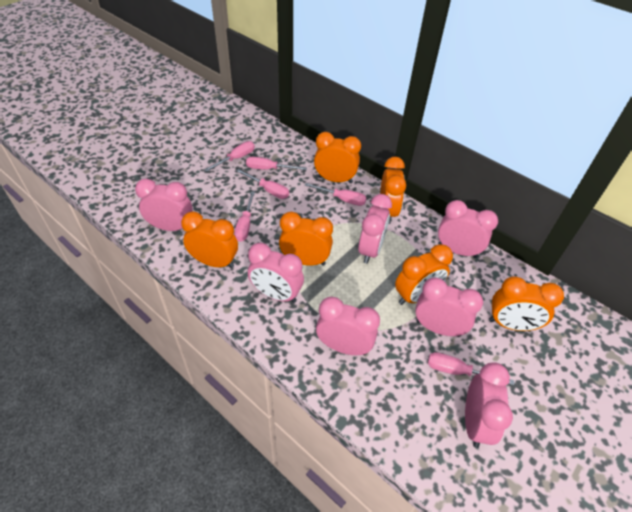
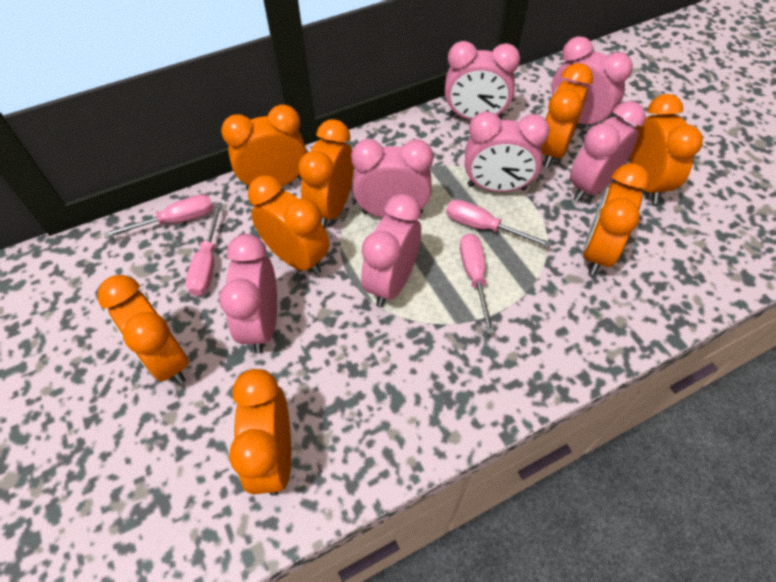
orange clock: 6 -> 8
pink screwdriver: 6 -> 4

